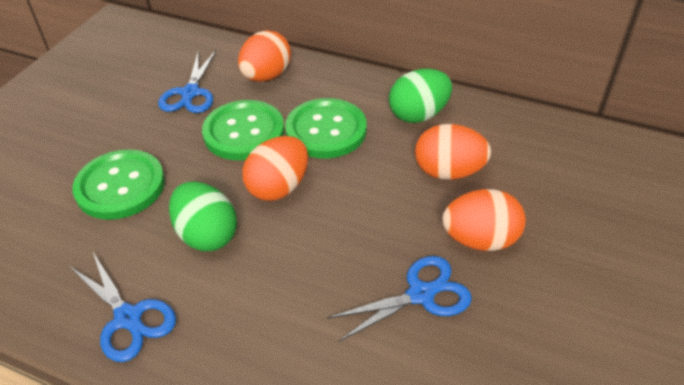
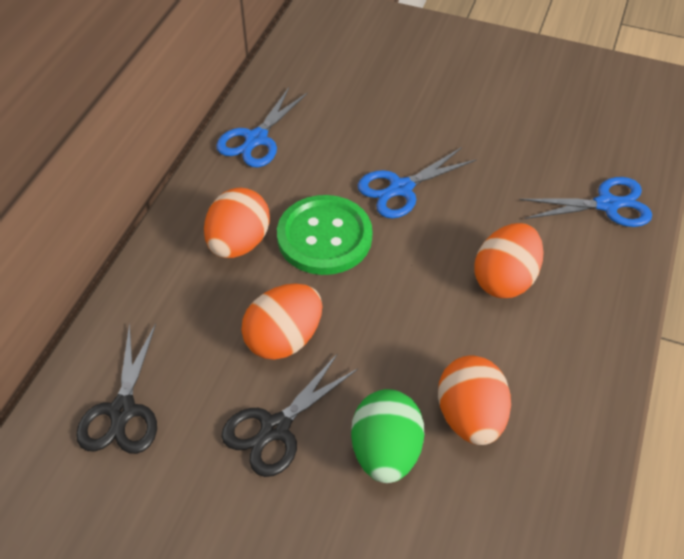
black scissors: 0 -> 2
green button: 3 -> 1
green egg: 2 -> 1

